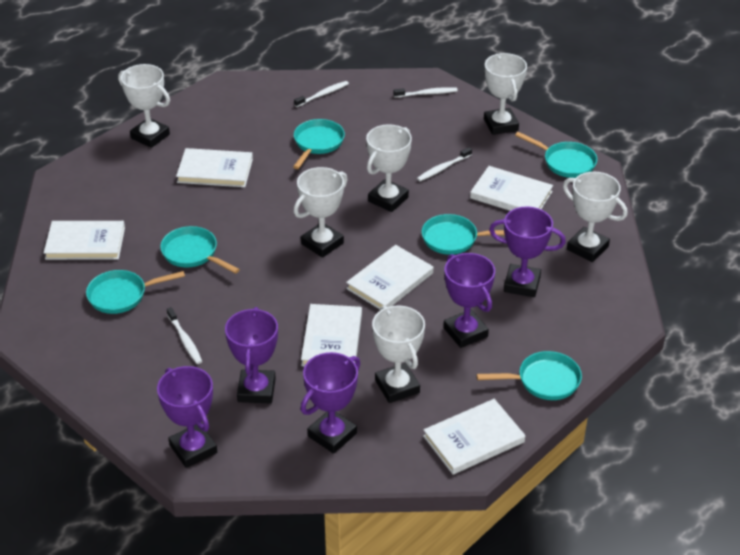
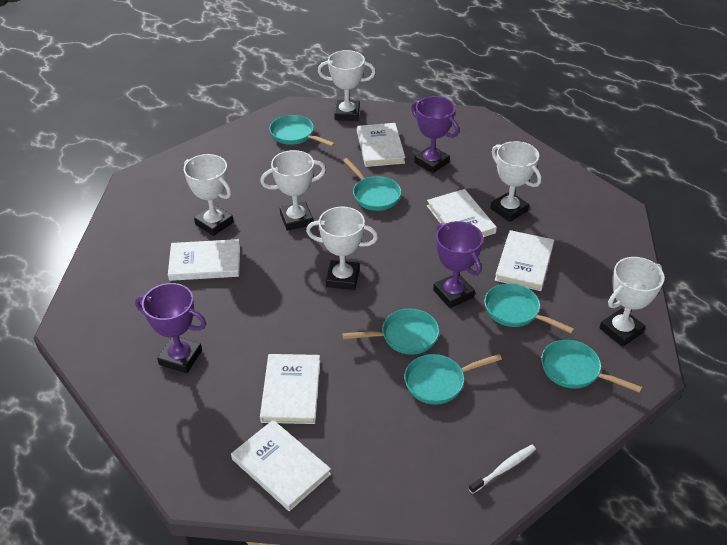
purple trophy: 5 -> 3
white toothbrush: 4 -> 1

